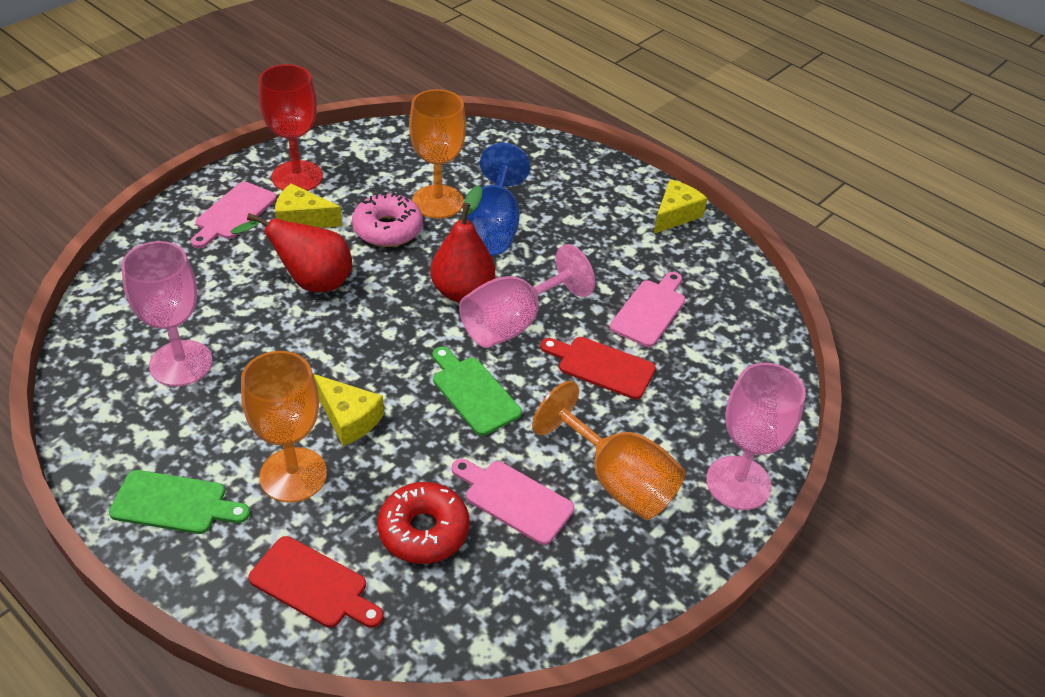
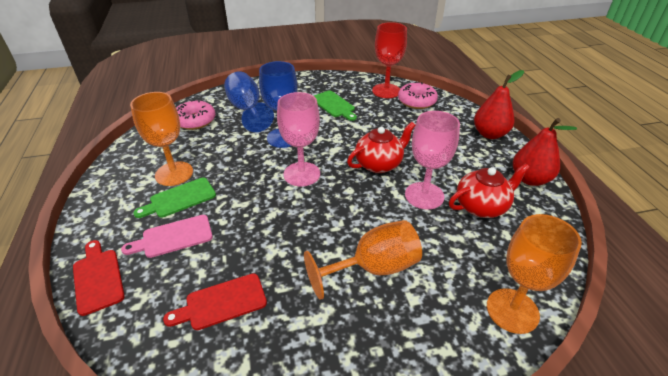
blue goblet: 1 -> 2
pink cutting board: 3 -> 1
pink donut: 1 -> 2
pink goblet: 3 -> 2
red donut: 1 -> 0
red teapot: 0 -> 2
yellow cheese: 3 -> 0

